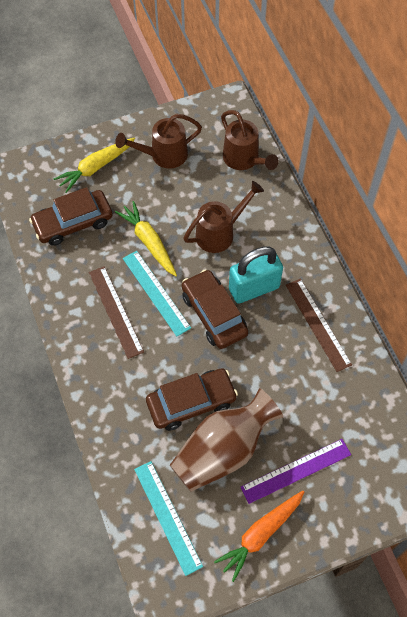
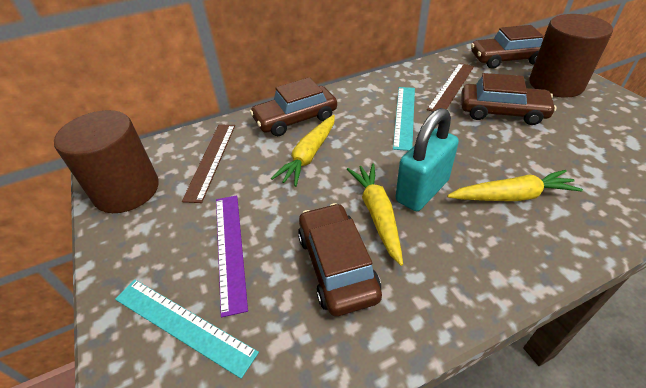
brown car: 3 -> 4
brown cylinder: 0 -> 2
brown vase: 1 -> 0
brown watering can: 3 -> 0
orange carrot: 1 -> 0
yellow carrot: 2 -> 3

